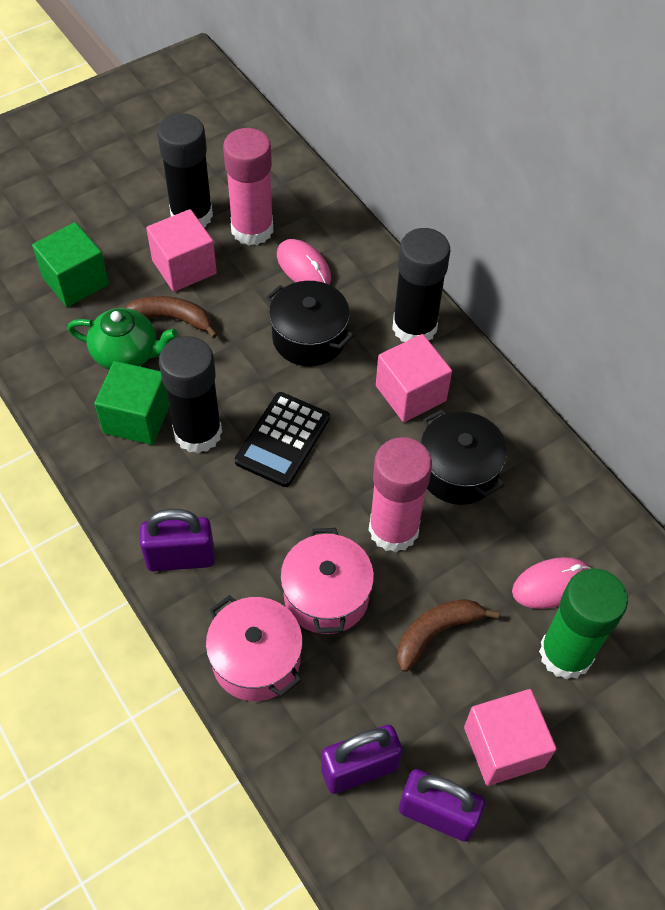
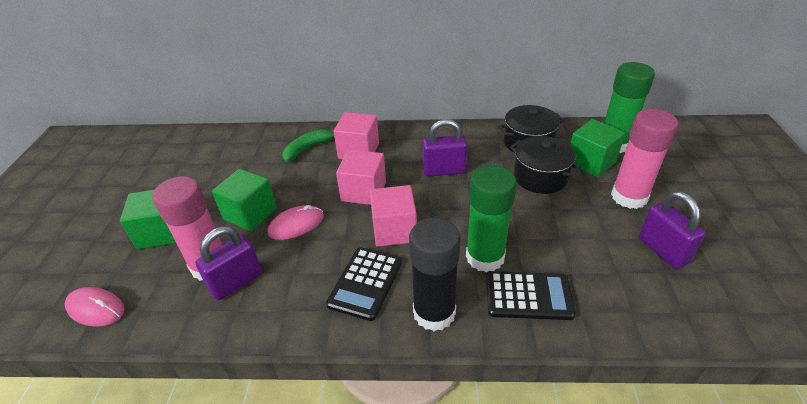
black calculator: 1 -> 2
black glue stick: 3 -> 1
brown banana: 2 -> 0
green banana: 0 -> 1
green cube: 2 -> 3
green glue stick: 1 -> 2
green teapot: 1 -> 0
pink pot: 2 -> 0

